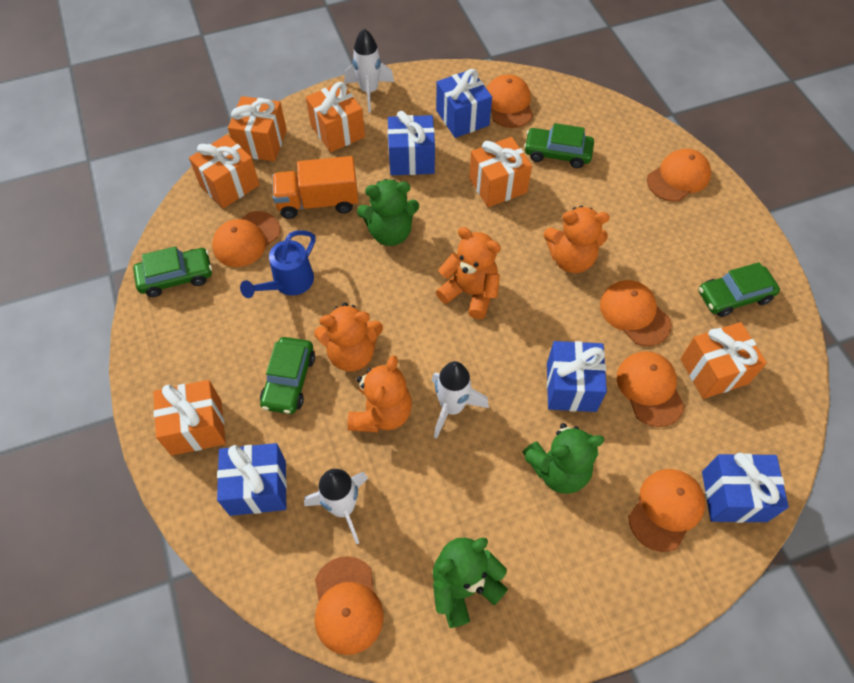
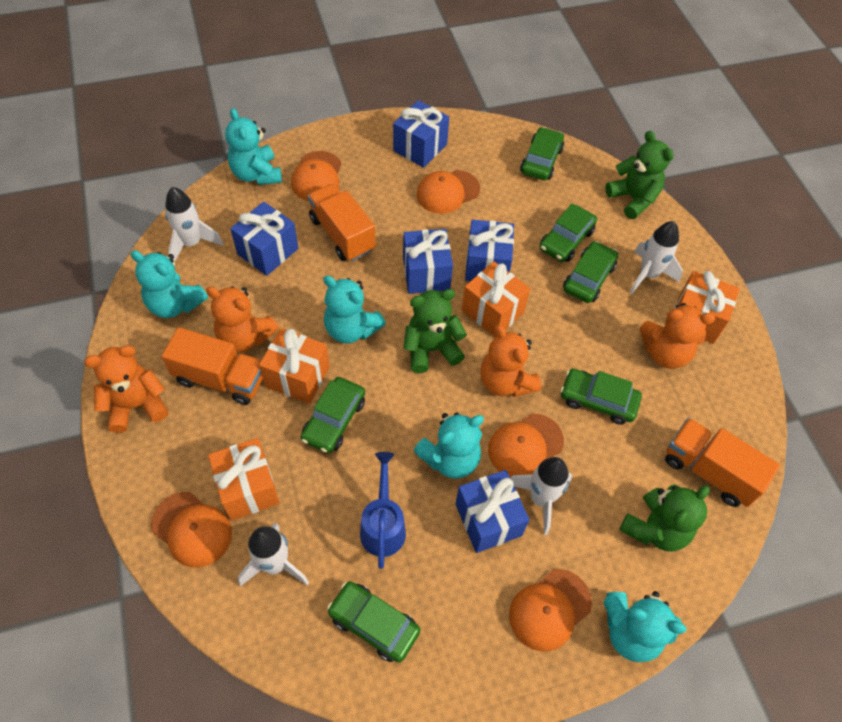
green car: 4 -> 6
orange cap: 7 -> 5
orange gift: 6 -> 4
orange truck: 1 -> 3
turquoise teddy bear: 0 -> 5
white rocket: 3 -> 4

